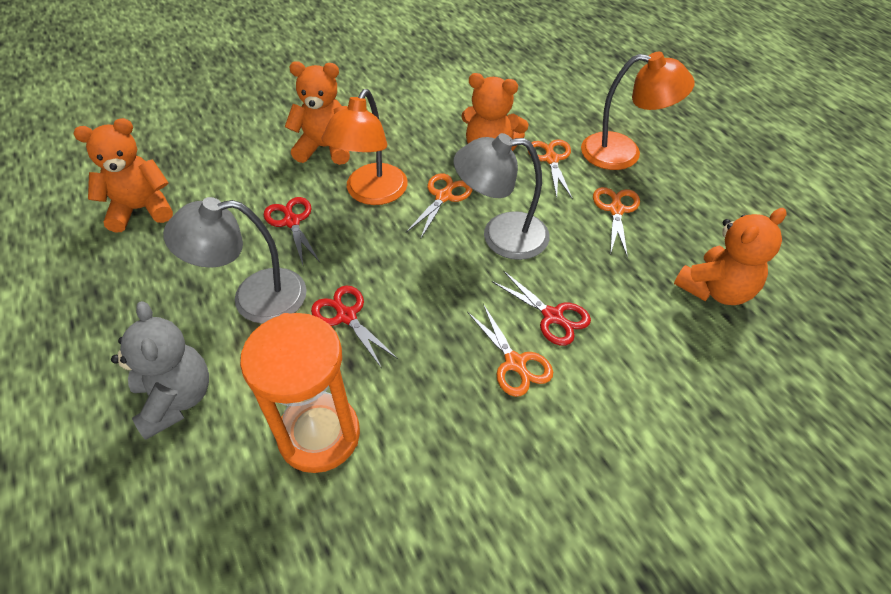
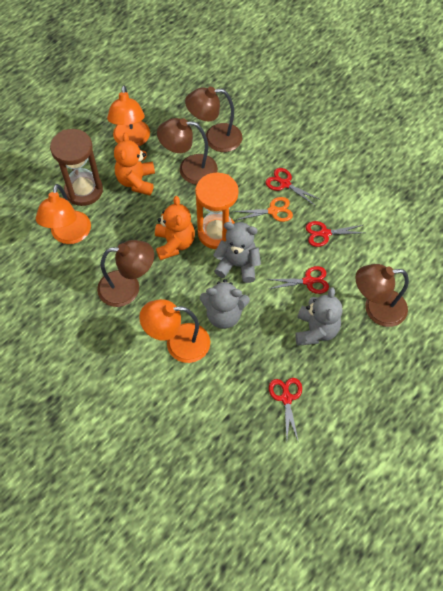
brown hourglass: 0 -> 1
brown lamp: 0 -> 4
grey lamp: 2 -> 0
grey teddy bear: 1 -> 3
orange lamp: 2 -> 3
orange scissors: 4 -> 1
orange teddy bear: 4 -> 2
red scissors: 3 -> 4

